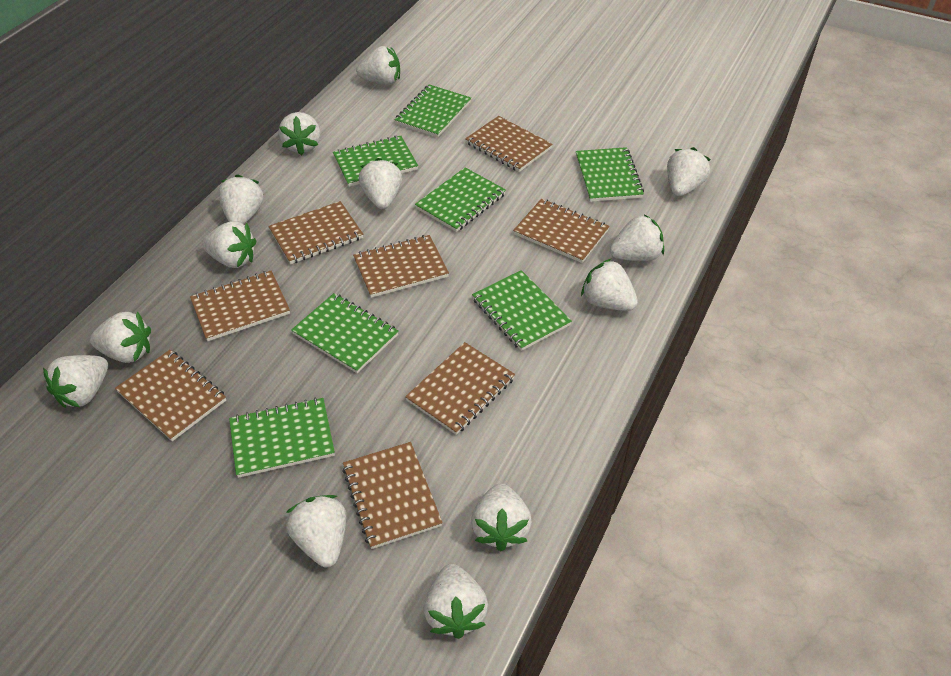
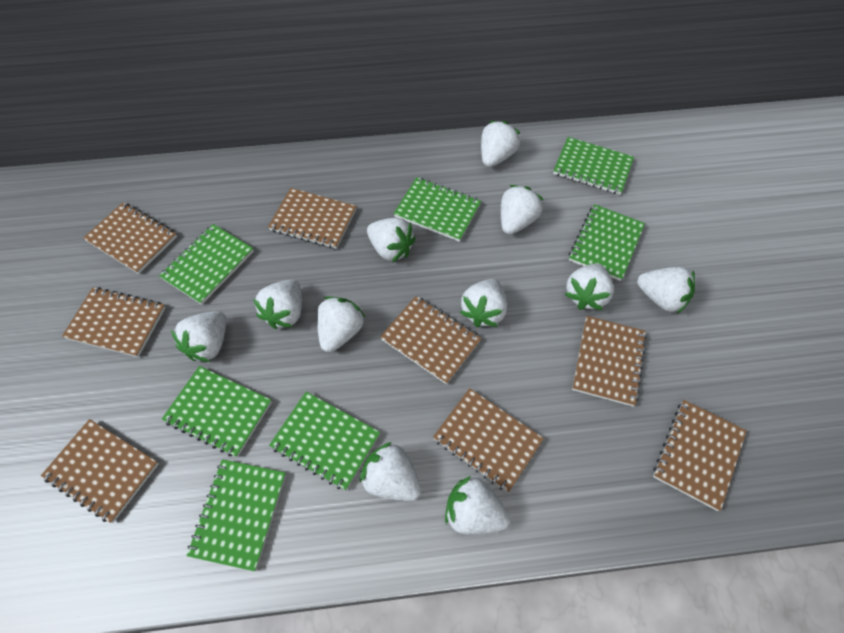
white strawberry: 13 -> 11

